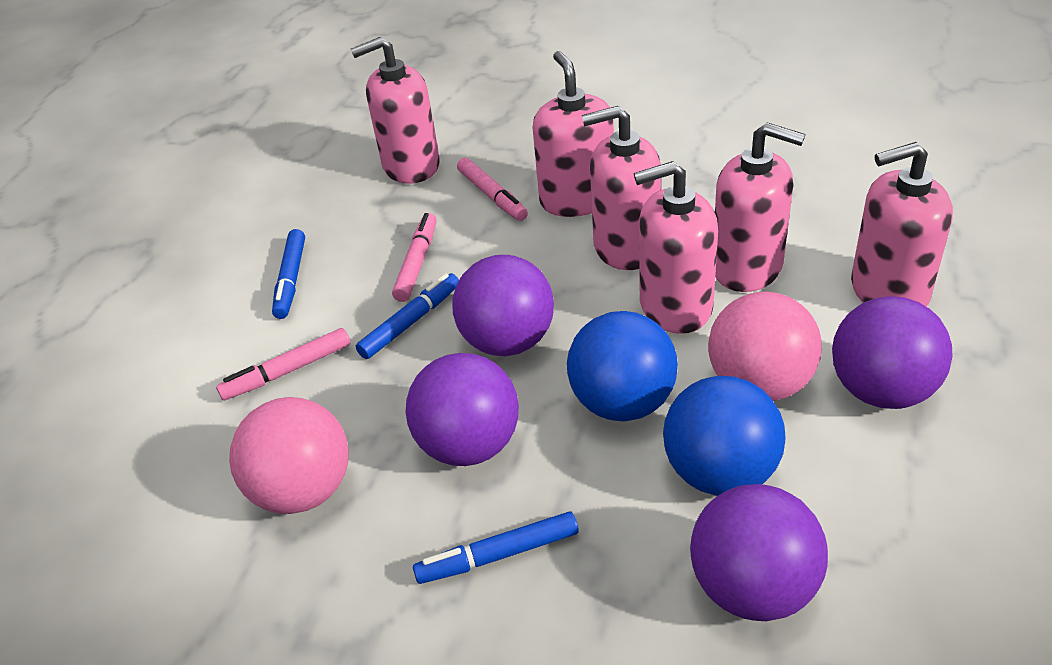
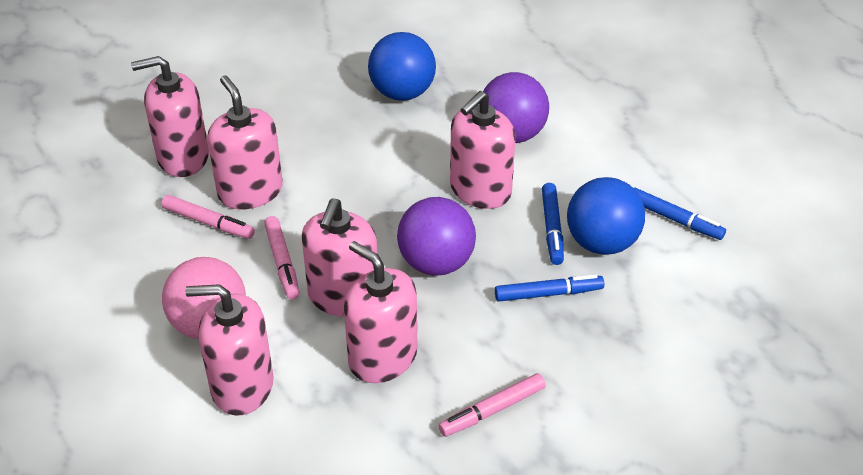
pink ball: 2 -> 1
purple ball: 4 -> 2

